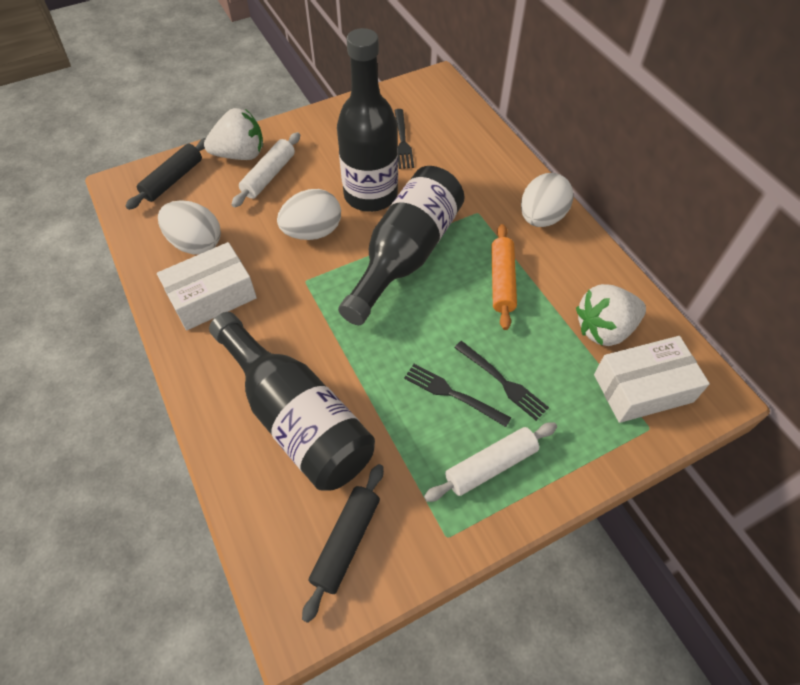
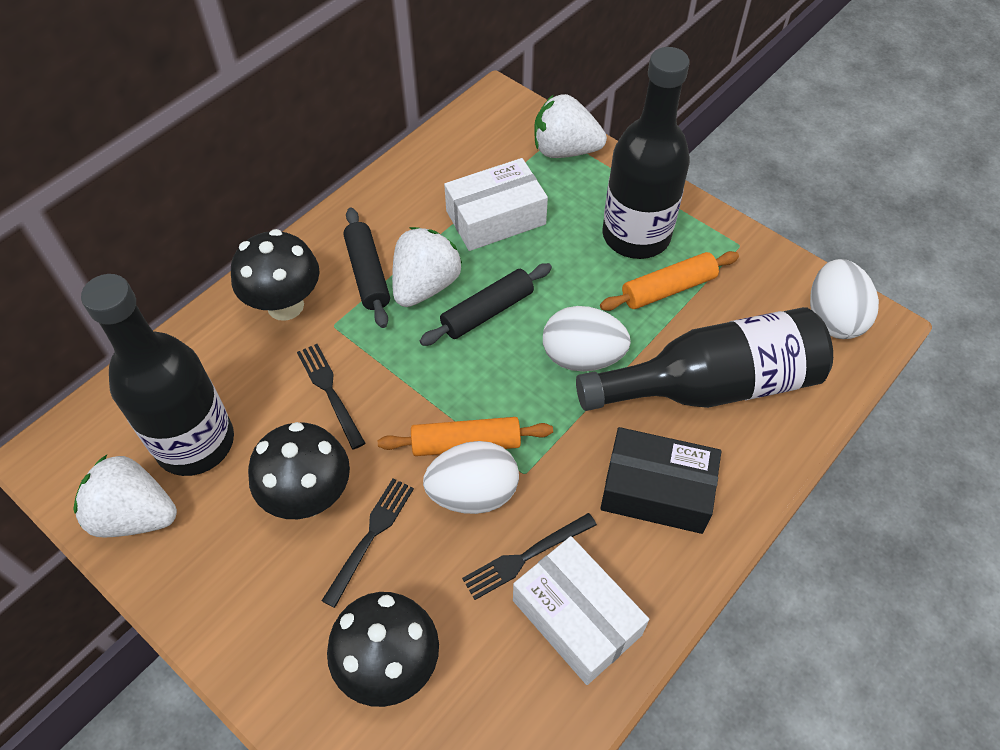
black box: 0 -> 1
black mushroom: 0 -> 3
orange rolling pin: 1 -> 2
white rolling pin: 2 -> 0
white strawberry: 2 -> 3

